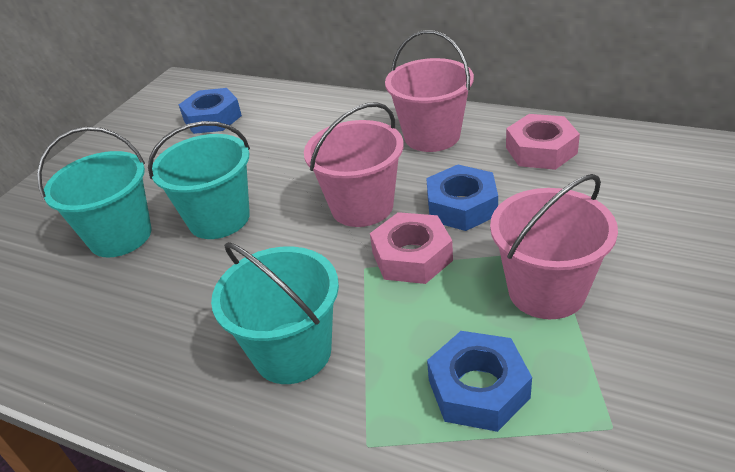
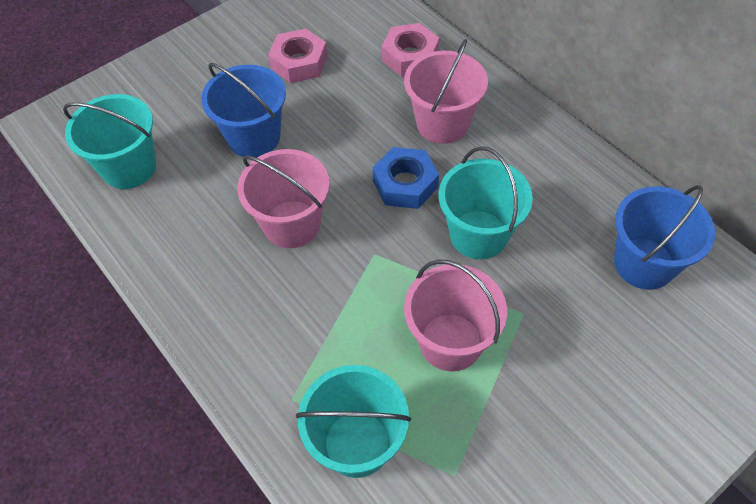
blue bucket: 0 -> 2
blue nut: 3 -> 1

